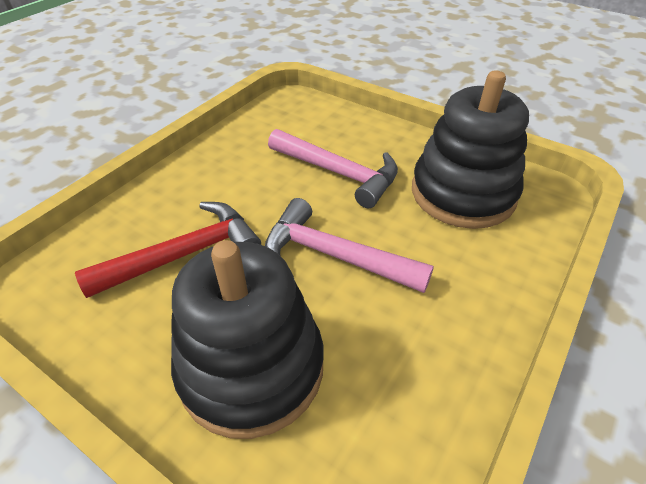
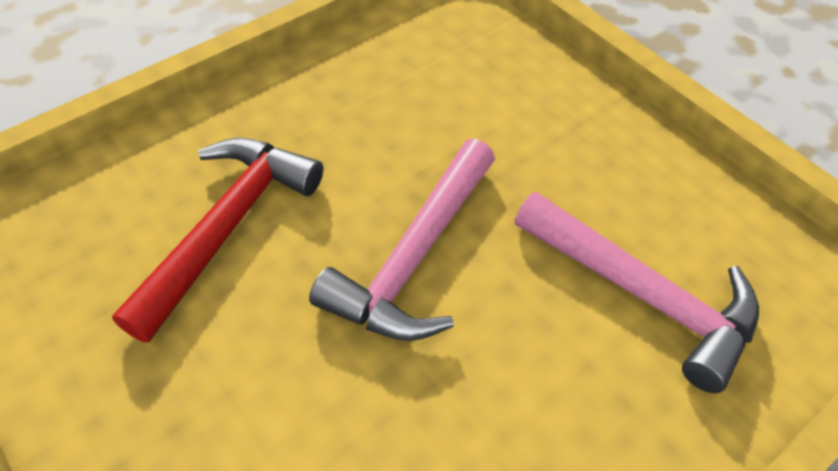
black stacking toy: 2 -> 0

